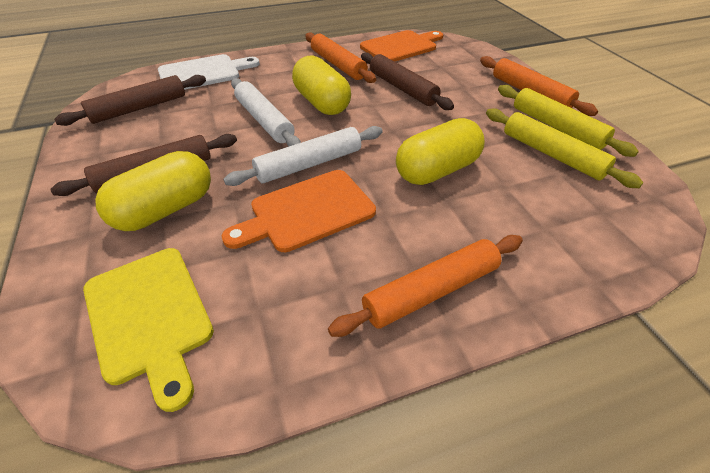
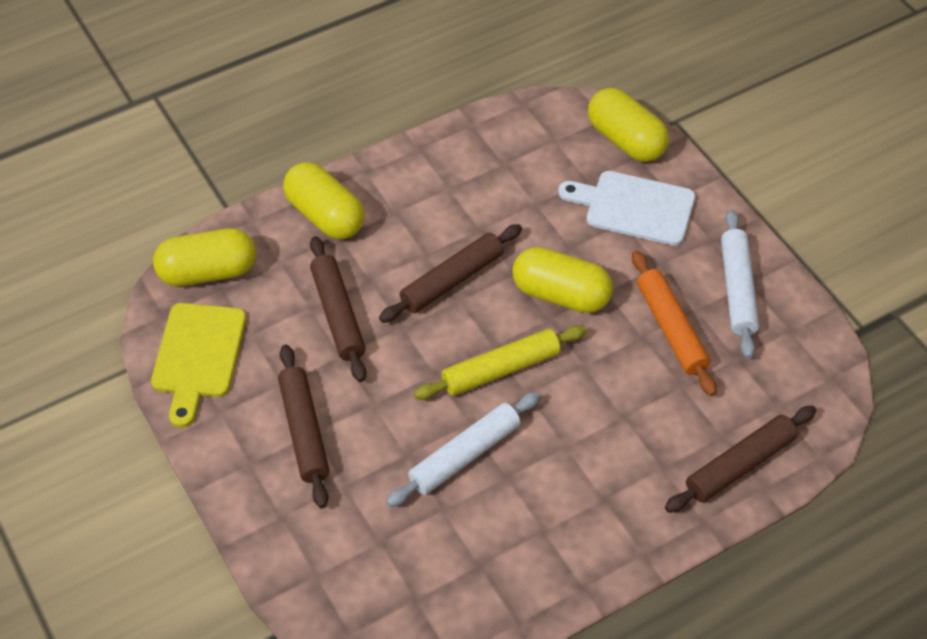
brown rolling pin: 3 -> 4
orange cutting board: 2 -> 0
orange rolling pin: 3 -> 1
yellow capsule: 3 -> 4
yellow rolling pin: 2 -> 1

